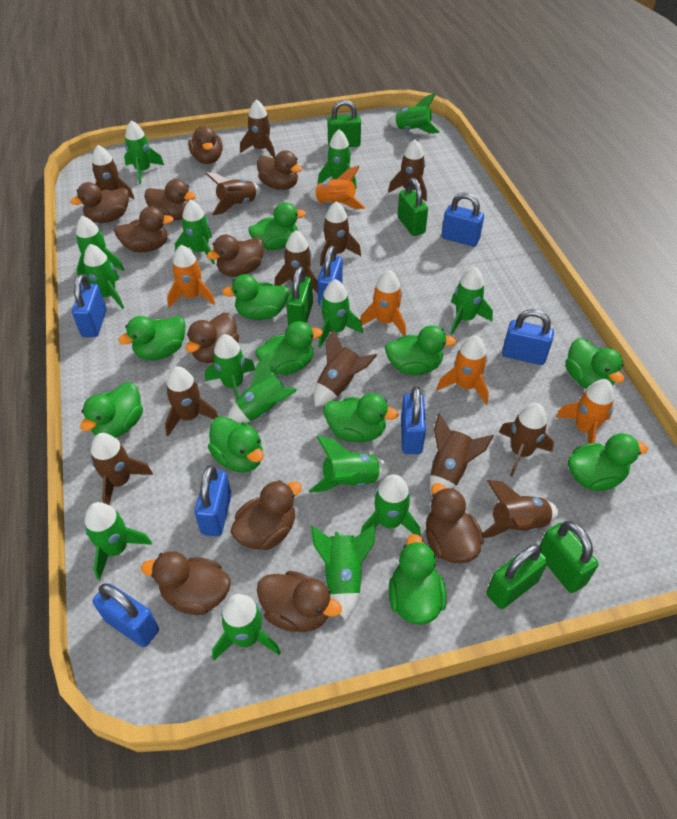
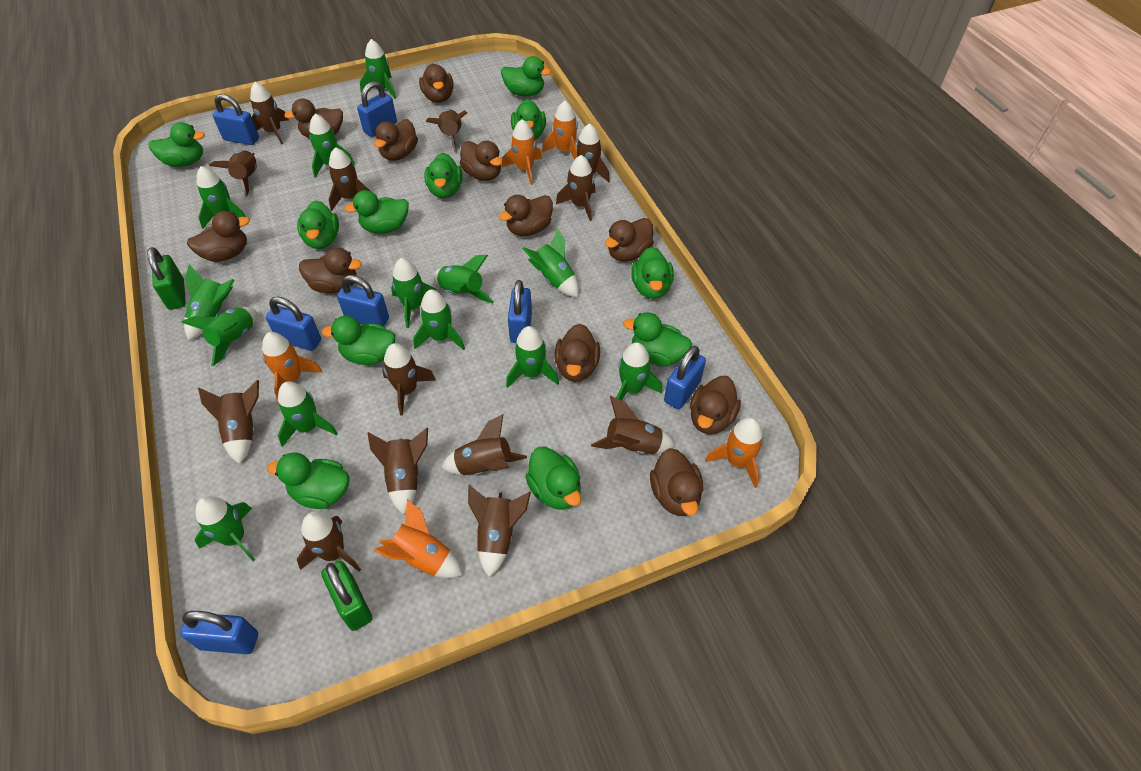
brown rocket: 12 -> 13
green padlock: 5 -> 2
green rocket: 15 -> 13

